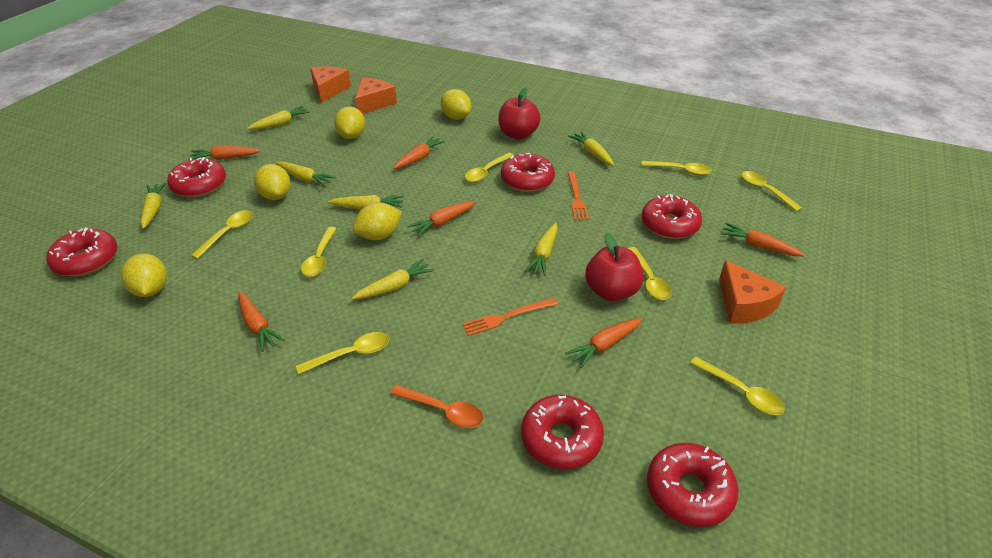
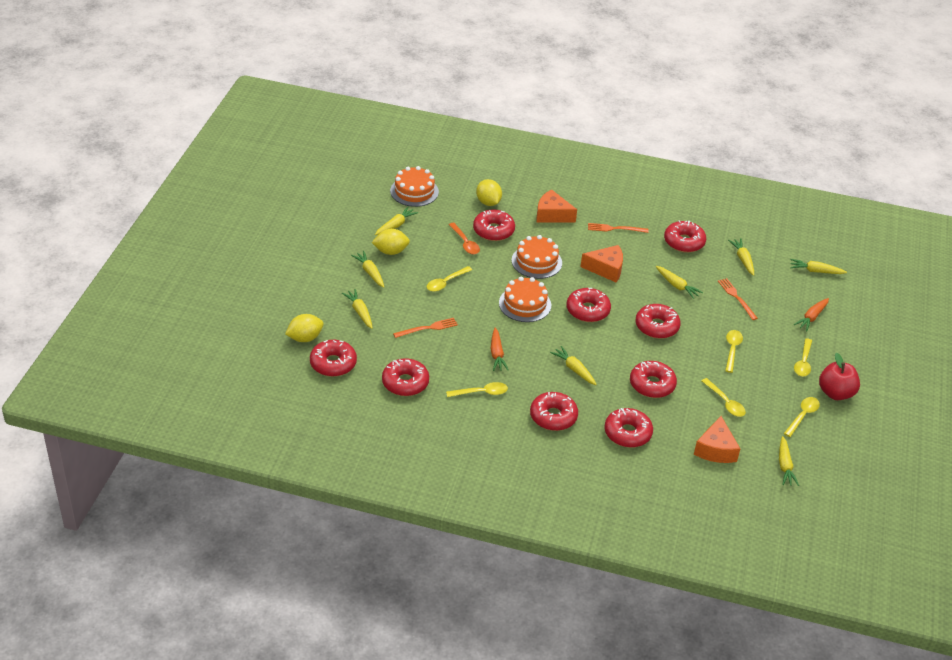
orange cake: 0 -> 3
orange carrot: 6 -> 2
orange fork: 2 -> 3
red apple: 2 -> 1
red donut: 6 -> 9
yellow carrot: 7 -> 8
yellow lemon: 5 -> 3
yellow spoon: 8 -> 6

